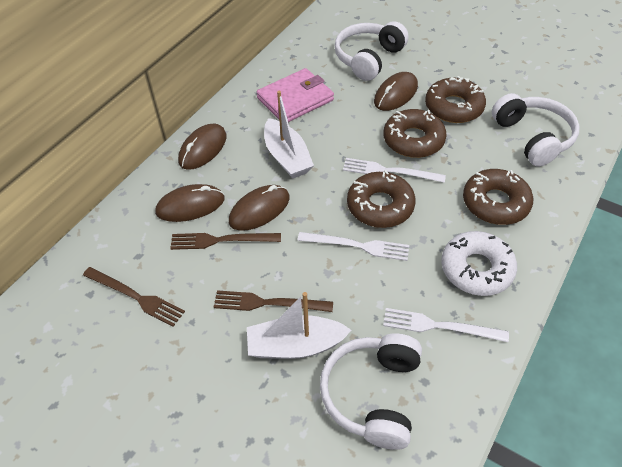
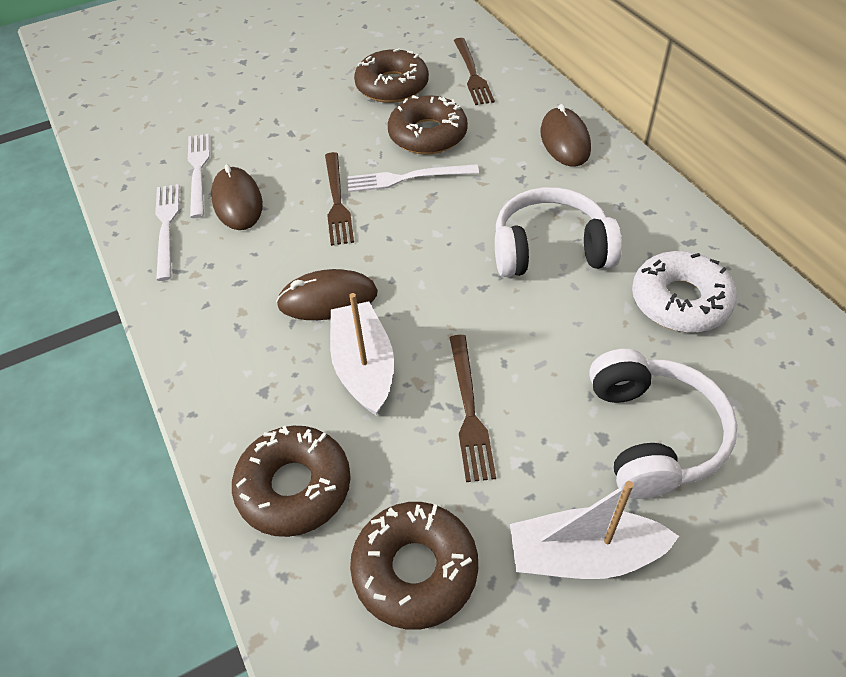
brown mouse: 4 -> 3
pink wallet: 1 -> 0
white headphones: 3 -> 2

